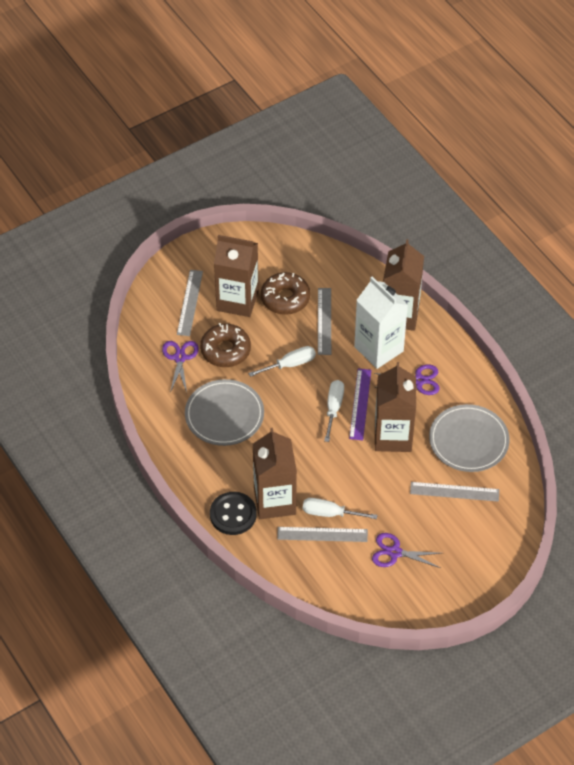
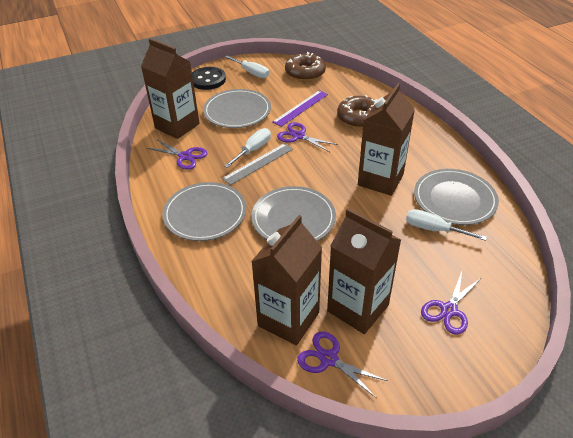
grey plate: 2 -> 4
grey ruler: 4 -> 1
purple scissors: 3 -> 4
white carton: 1 -> 0

